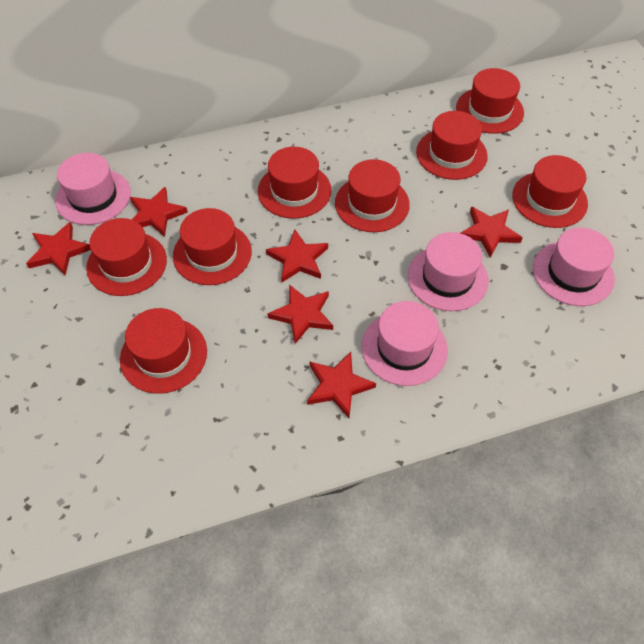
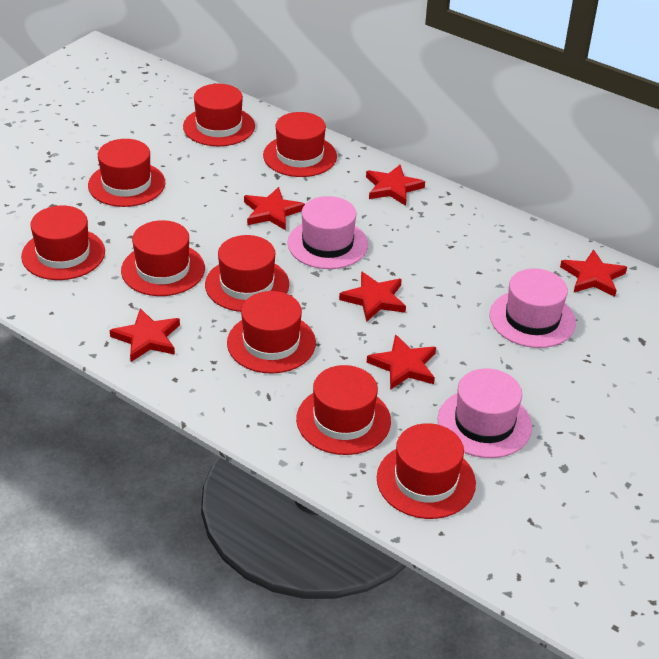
pink hat: 4 -> 3
red hat: 8 -> 9

